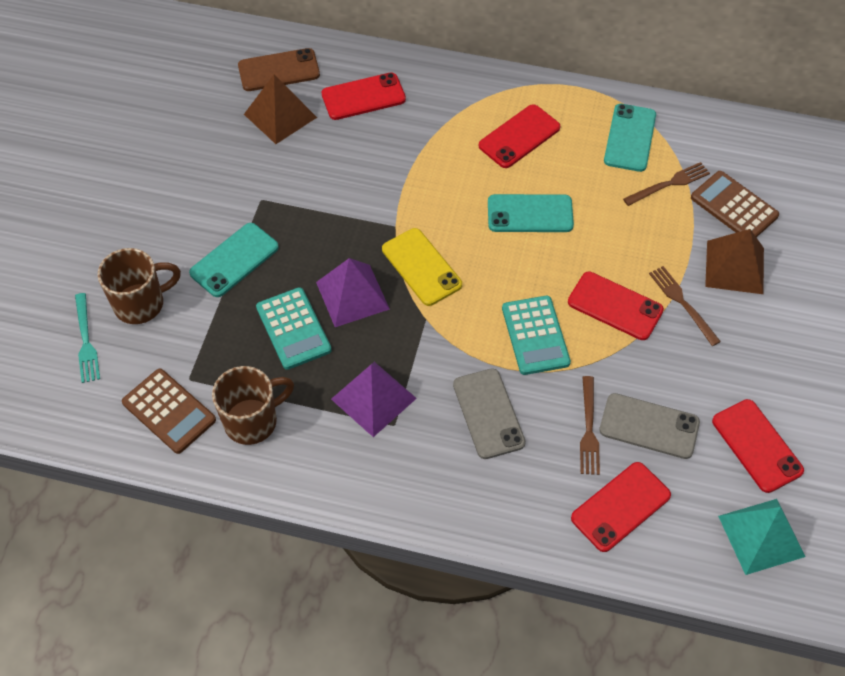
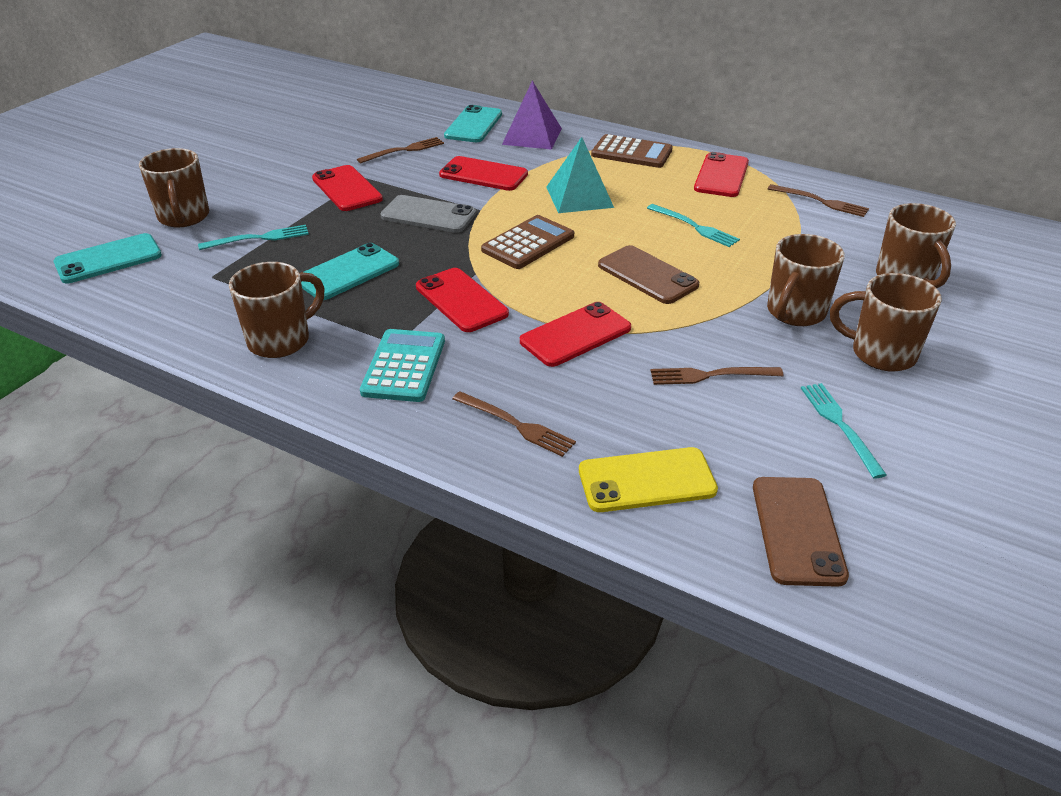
brown fork: 3 -> 4
brown mug: 2 -> 5
brown phone: 1 -> 2
brown pyramid: 2 -> 0
grey phone: 2 -> 1
purple pyramid: 2 -> 1
turquoise calculator: 2 -> 1
turquoise fork: 1 -> 3

